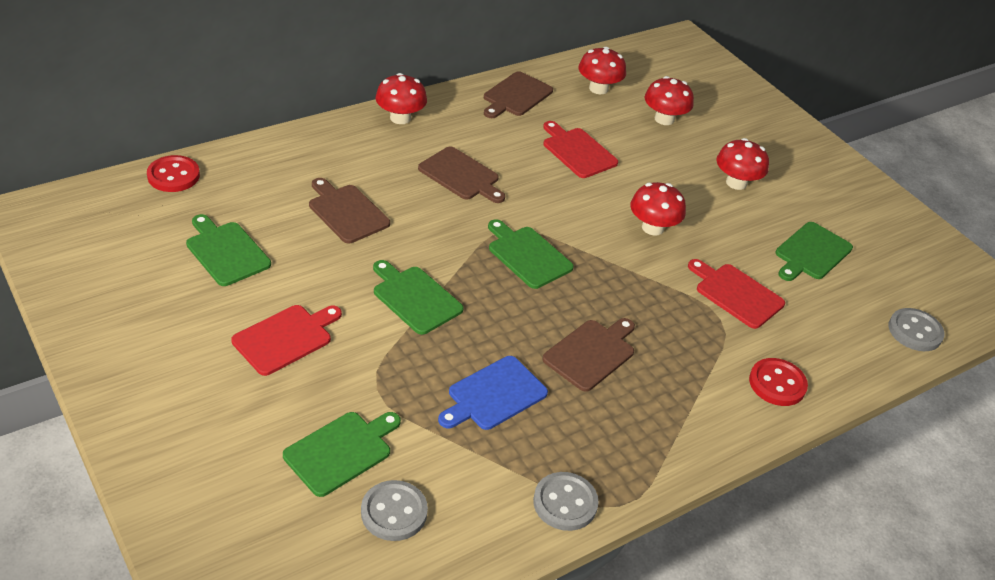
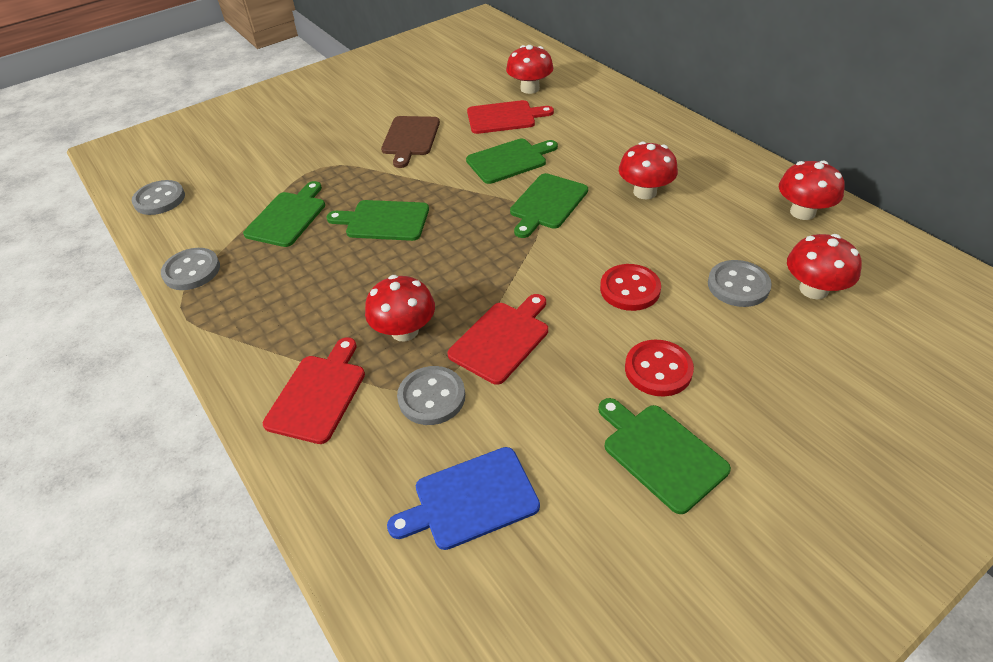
brown cutting board: 4 -> 1
grey button: 3 -> 4

